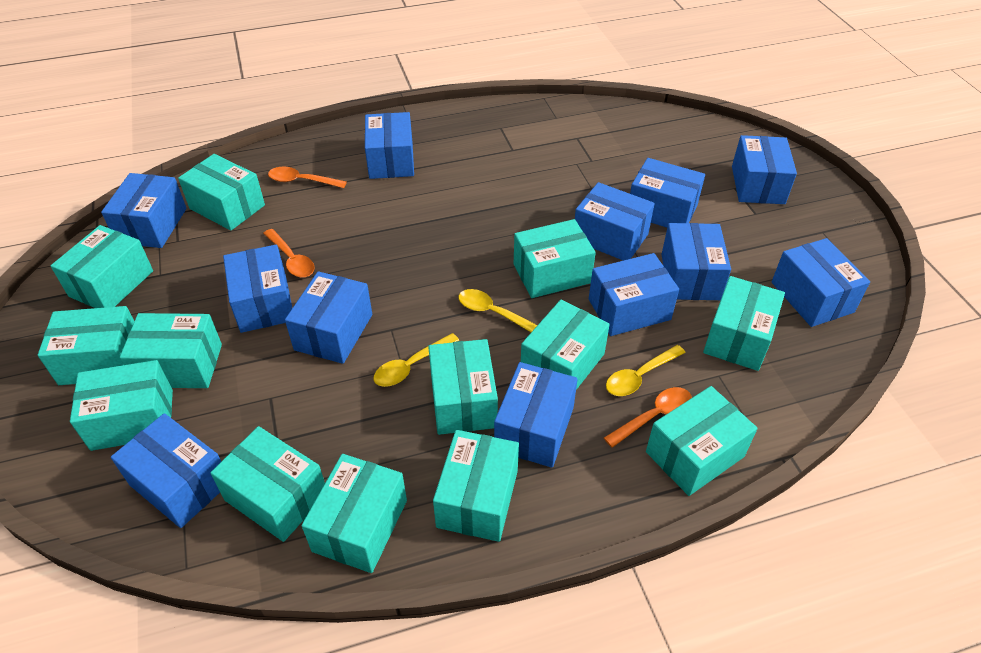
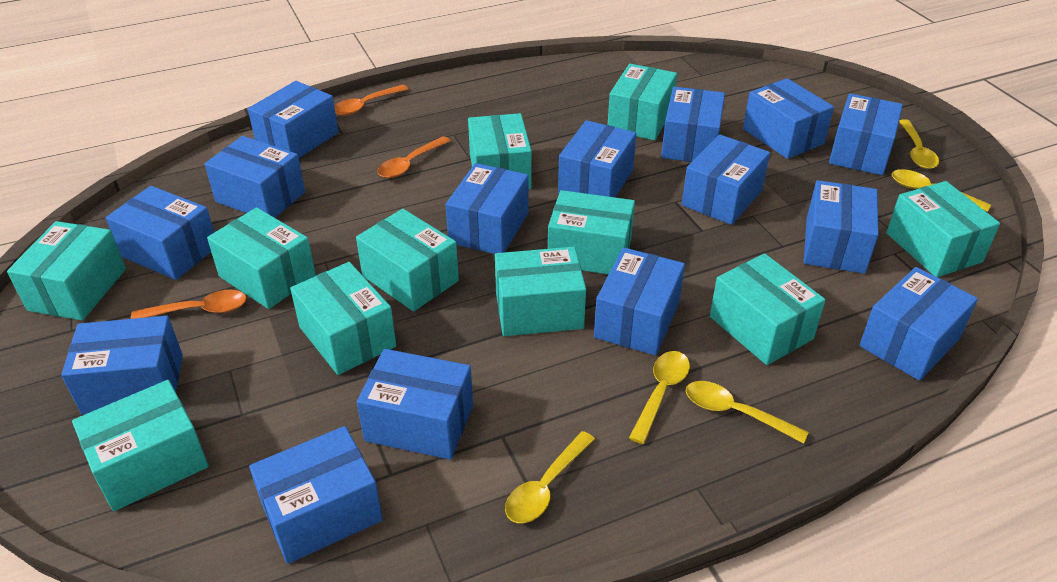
blue box: 12 -> 15
turquoise box: 13 -> 11
yellow spoon: 3 -> 5

